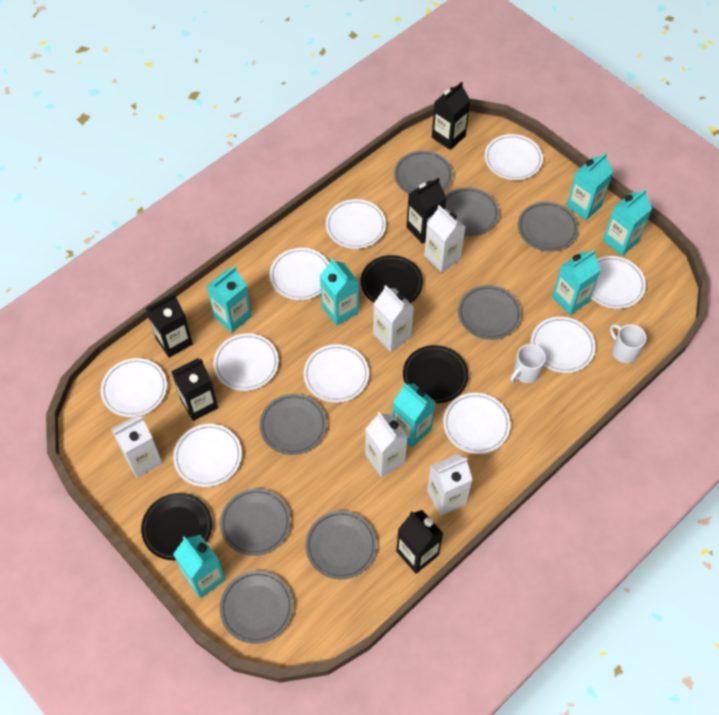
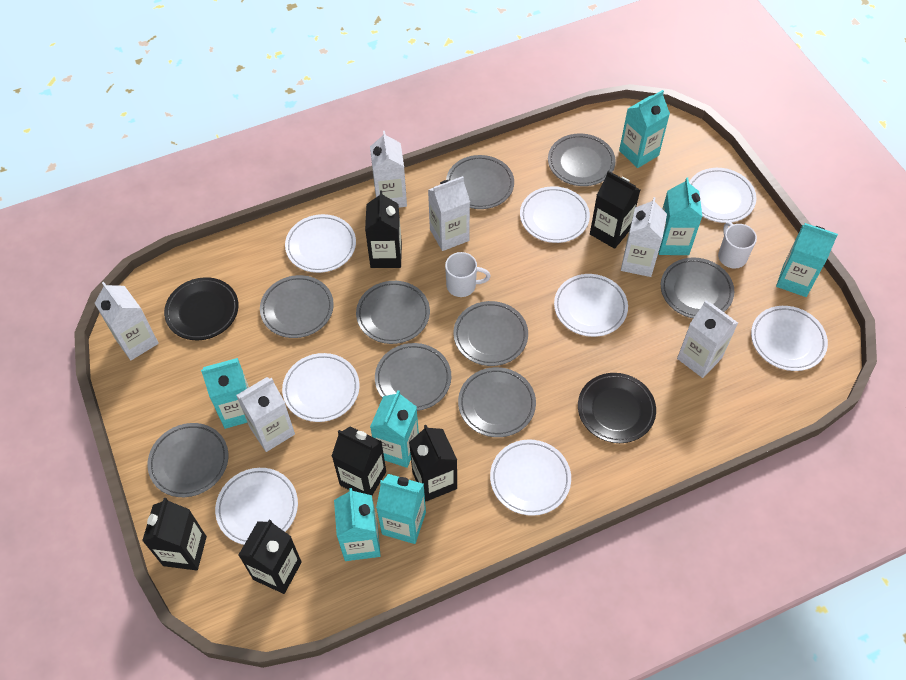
black carton: 5 -> 6
black plate: 3 -> 2
grey plate: 8 -> 9
white carton: 5 -> 6
white plate: 10 -> 8

